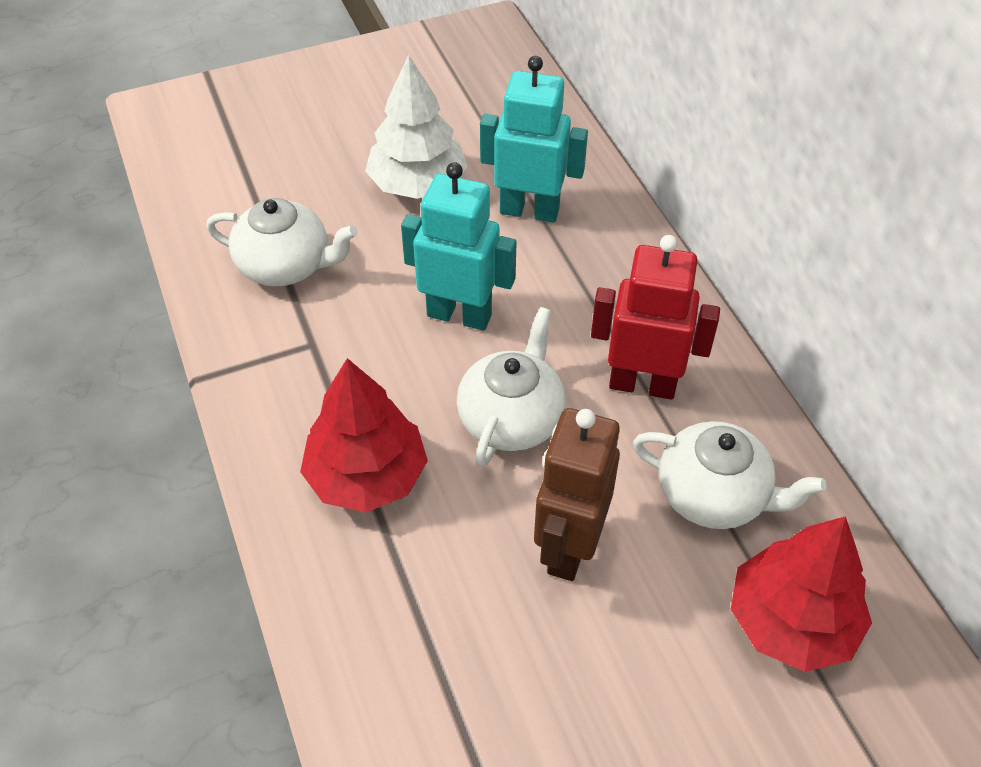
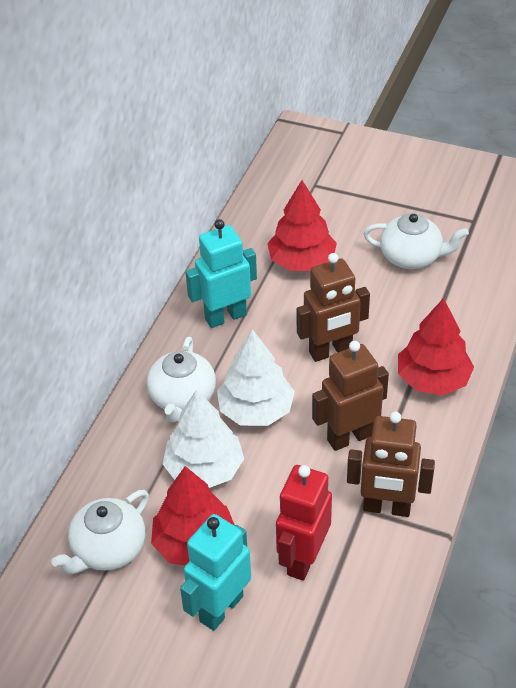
brown robot: 1 -> 3
red tree: 2 -> 3
white tree: 1 -> 2

